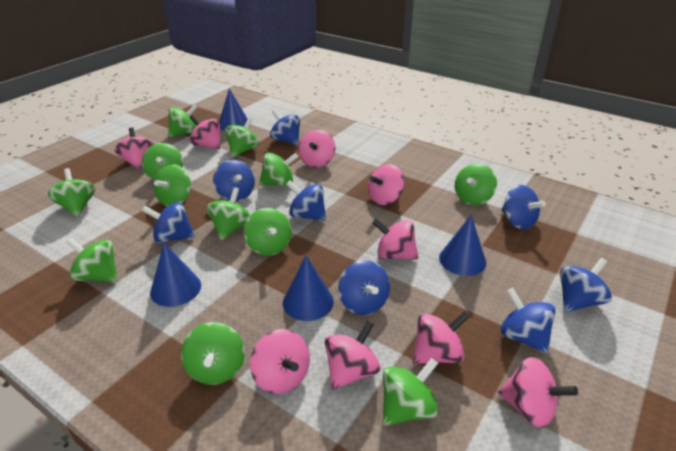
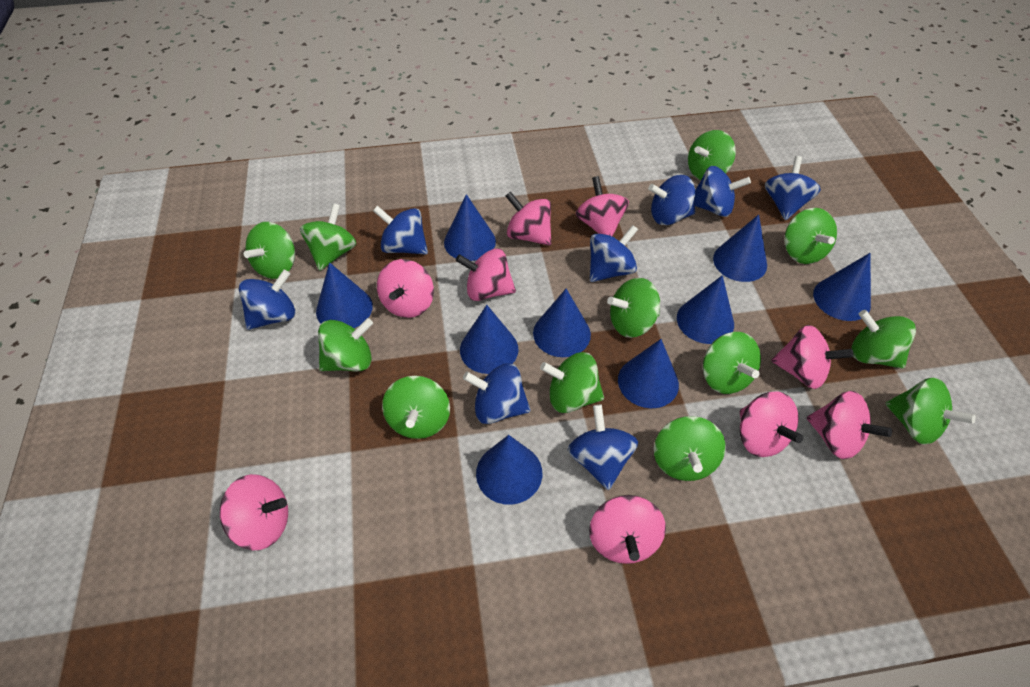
blue cone: 4 -> 9

